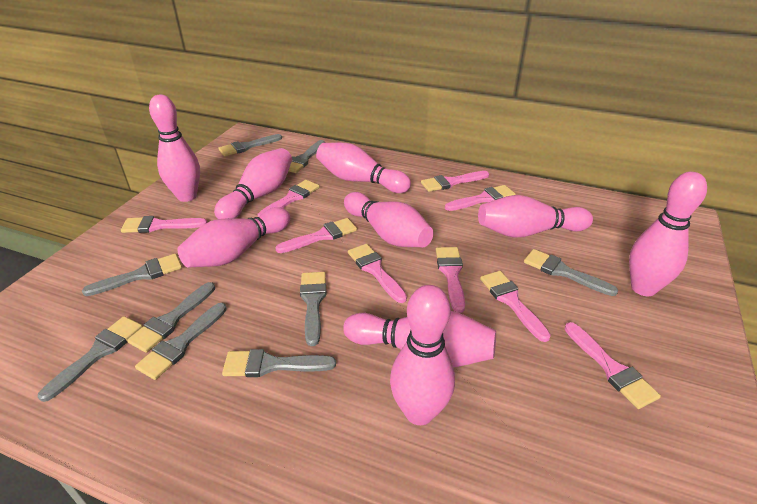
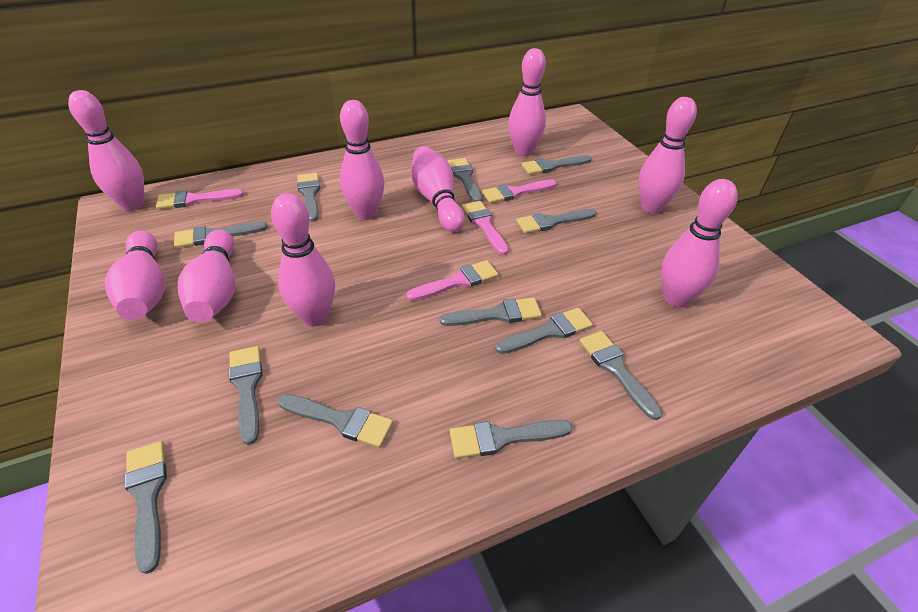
grey brush: 9 -> 12
pink brush: 9 -> 4

